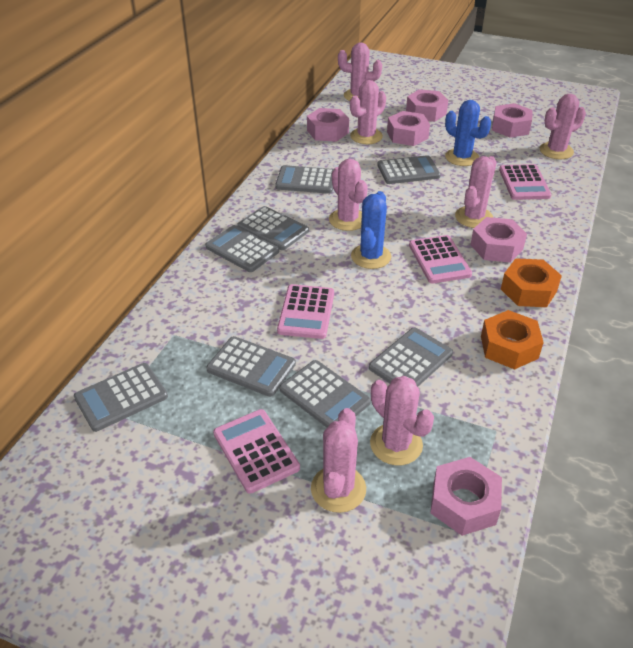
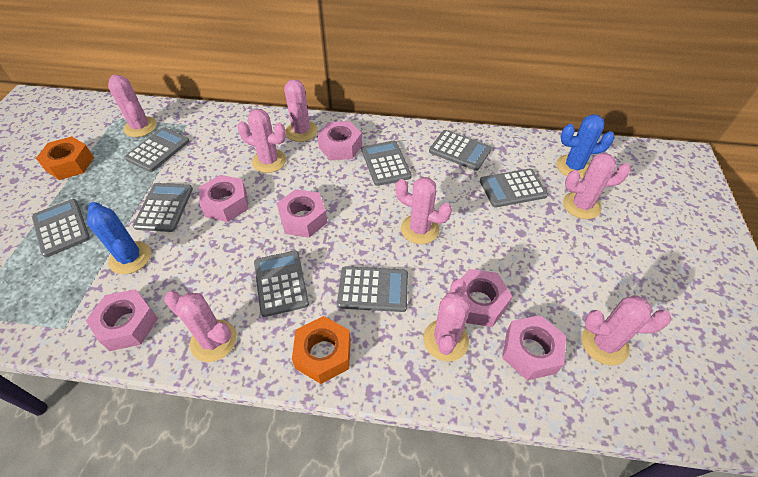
pink cactus: 7 -> 8
pink calculator: 4 -> 0

